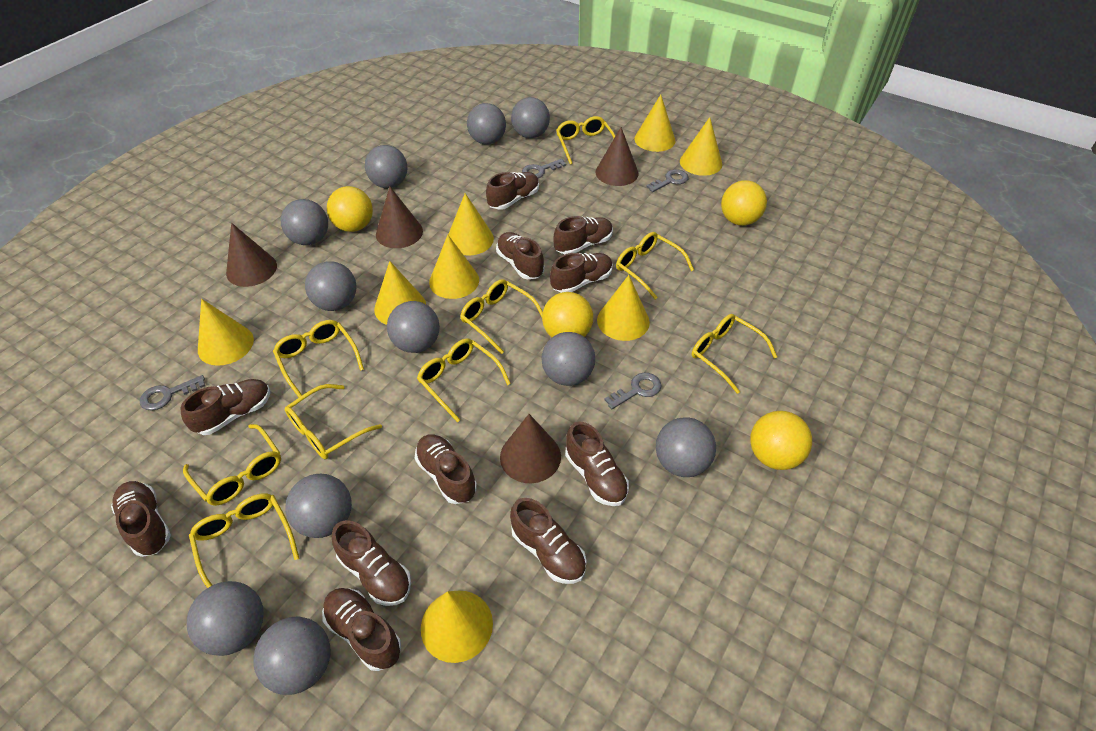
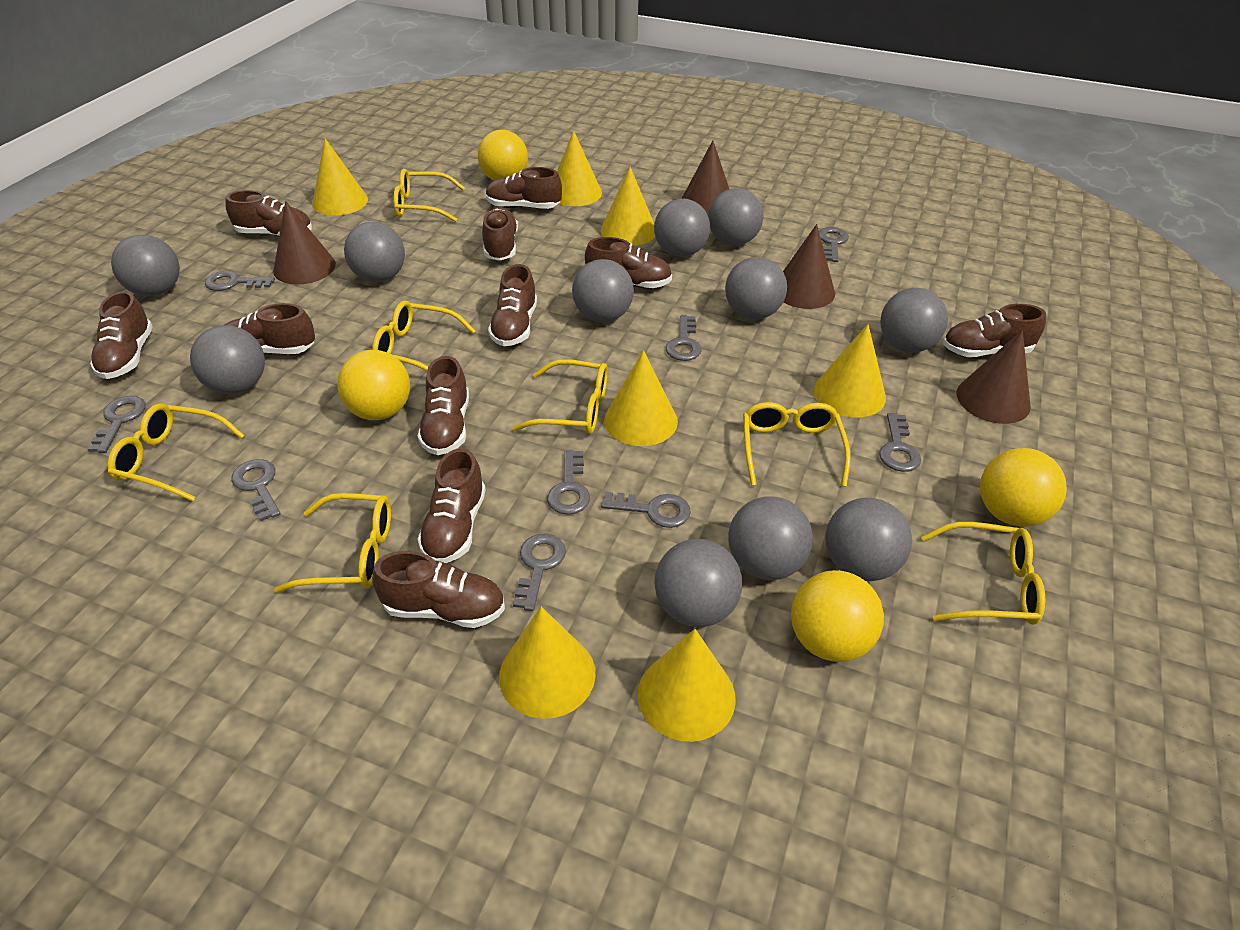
grey key: 4 -> 9
yellow cone: 8 -> 7
yellow glasses: 9 -> 7

